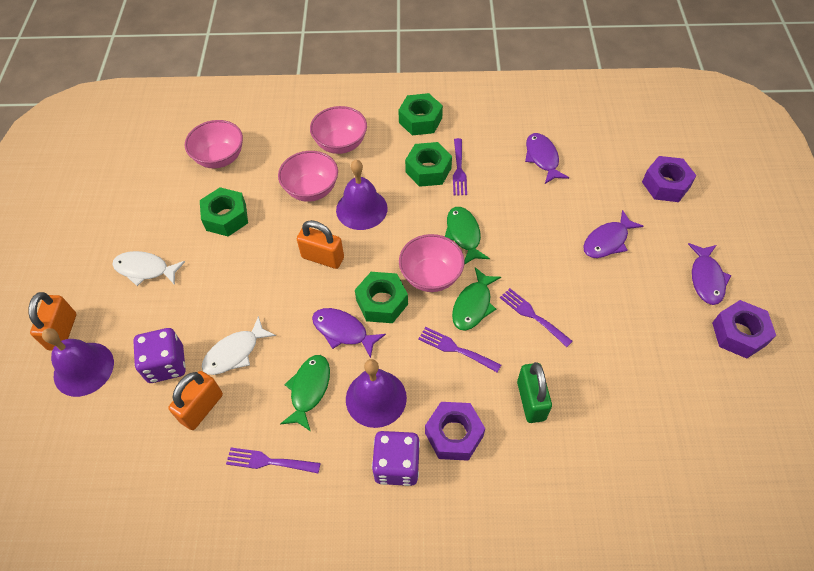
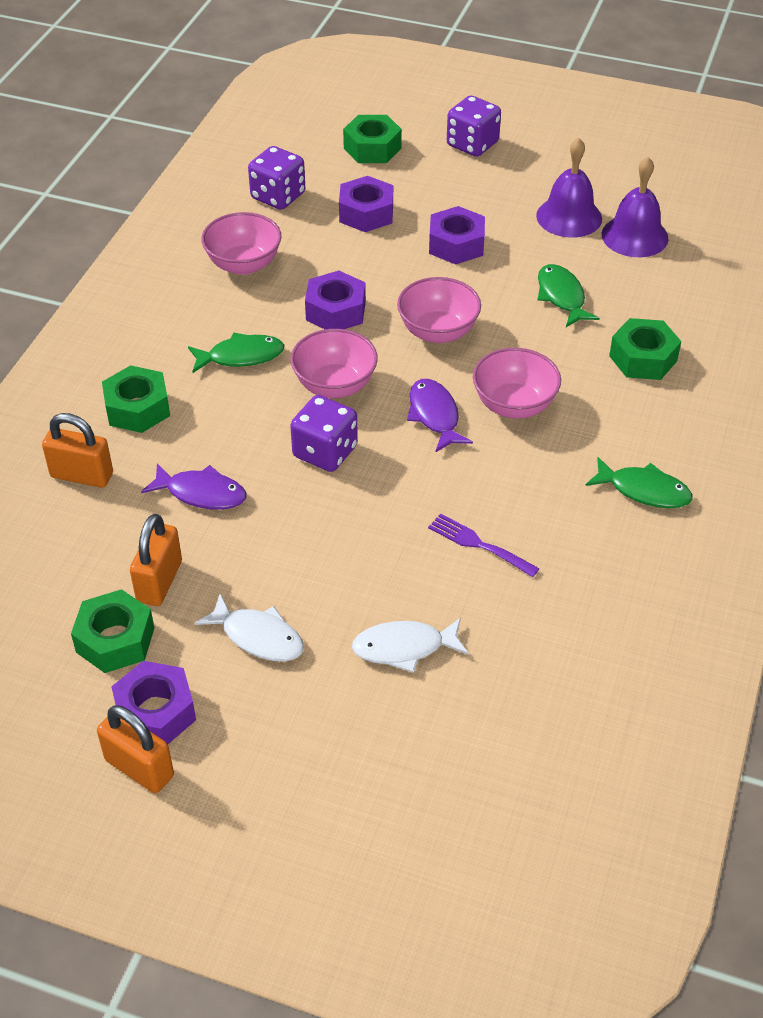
green padlock: 1 -> 0
purple bell: 3 -> 2
purple dice: 2 -> 3
purple fish: 4 -> 2
purple fork: 4 -> 1
purple nut: 3 -> 4

